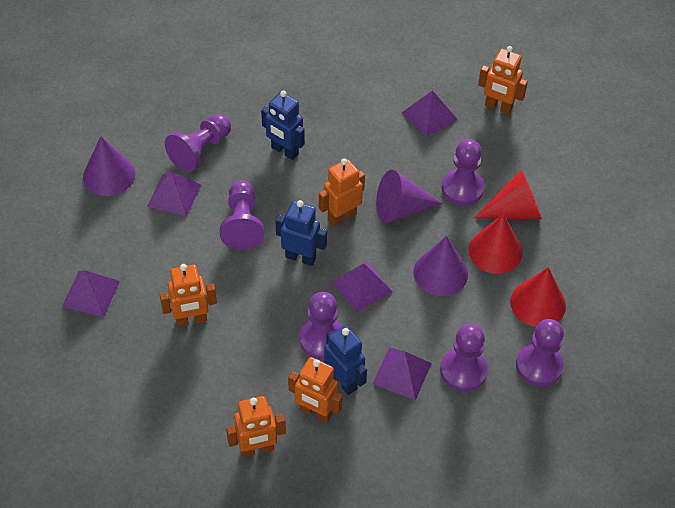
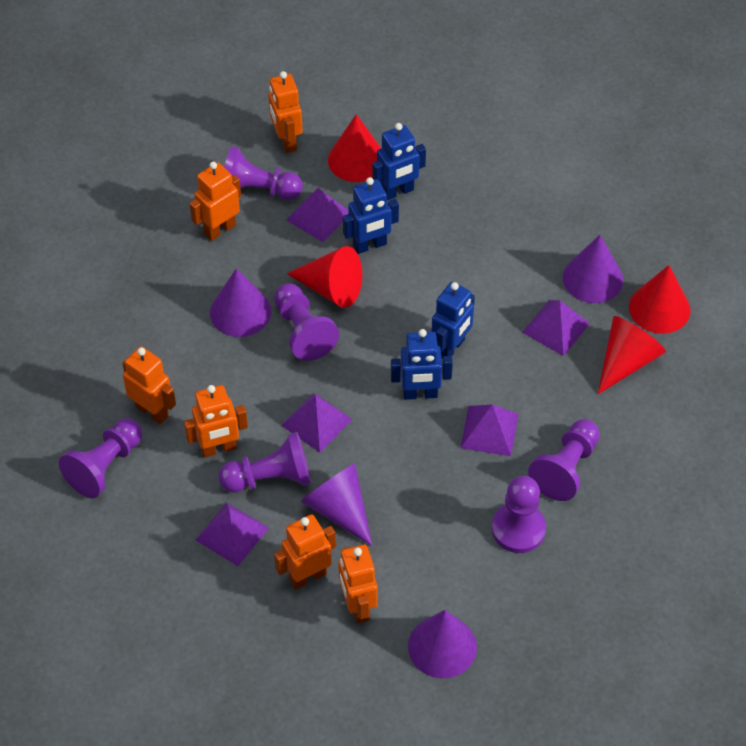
blue robot: 3 -> 4
orange robot: 5 -> 6
purple cone: 3 -> 4
red cone: 3 -> 4

